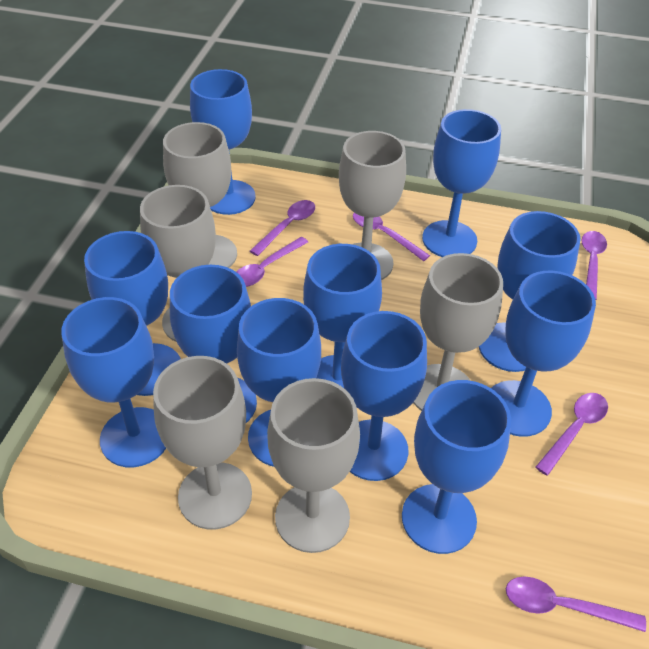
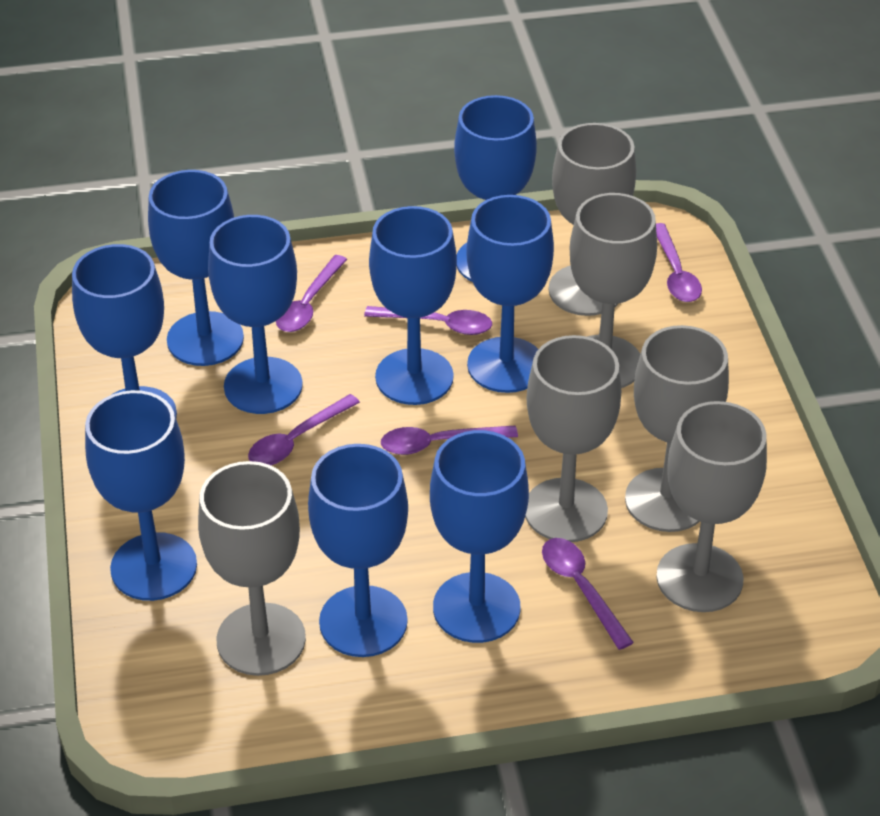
blue goblet: 11 -> 9

